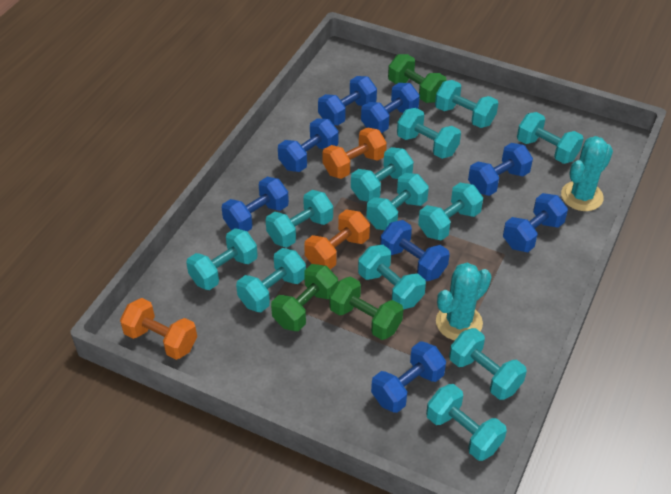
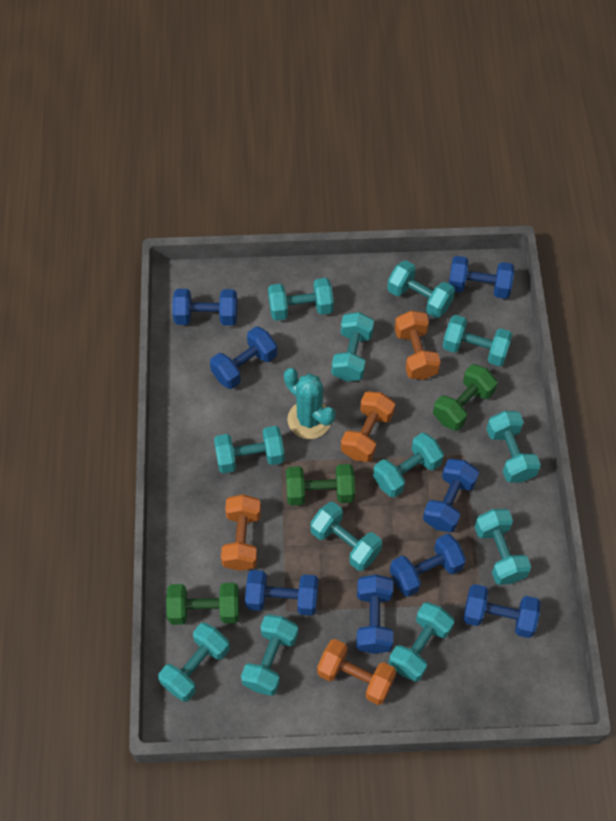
orange dumbbell: 3 -> 4
turquoise cactus: 2 -> 1

